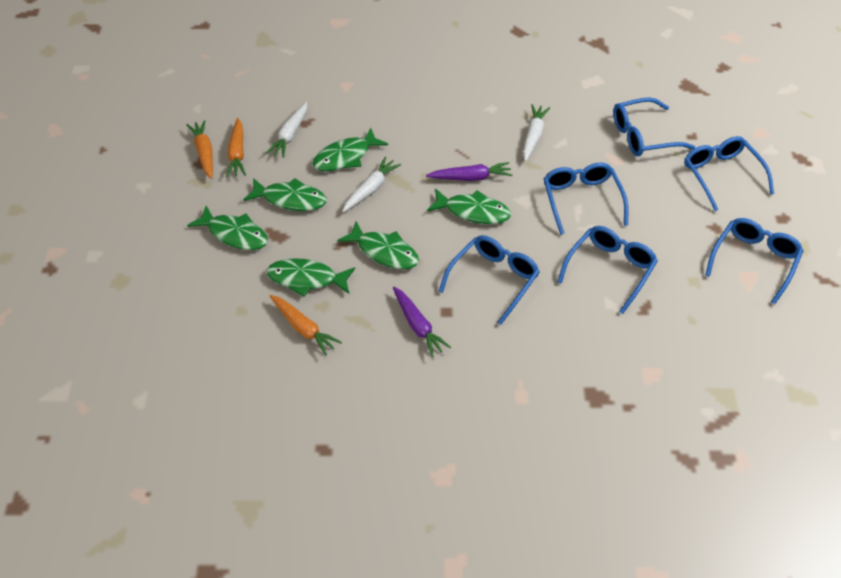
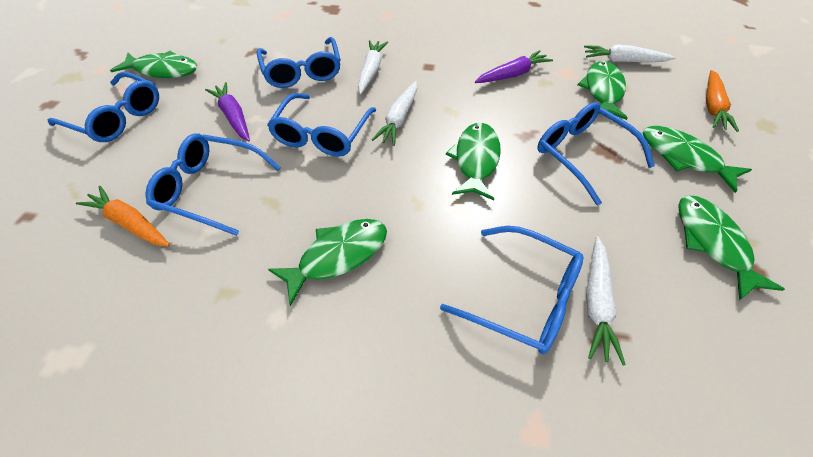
orange carrot: 3 -> 2
white carrot: 3 -> 4

